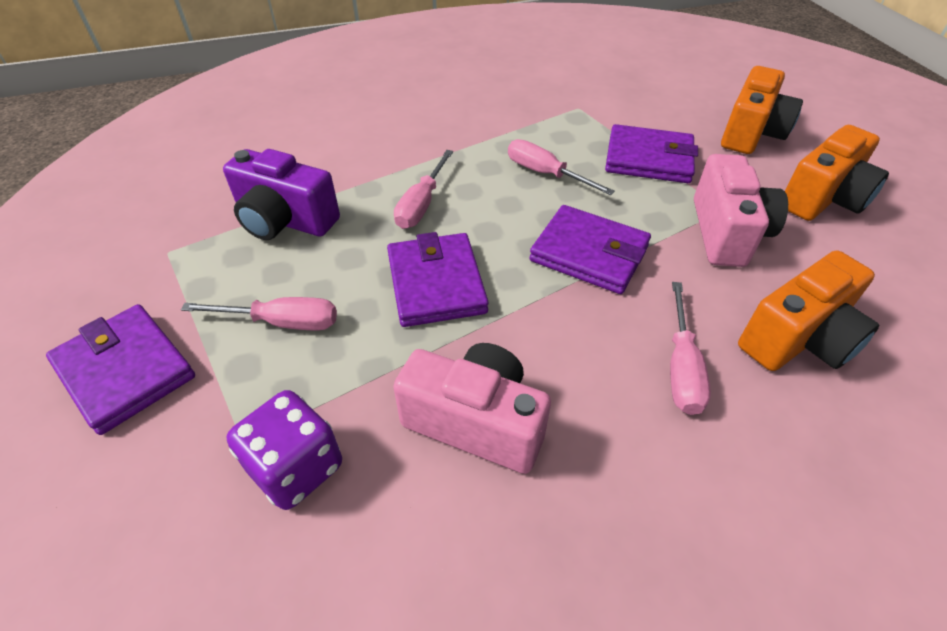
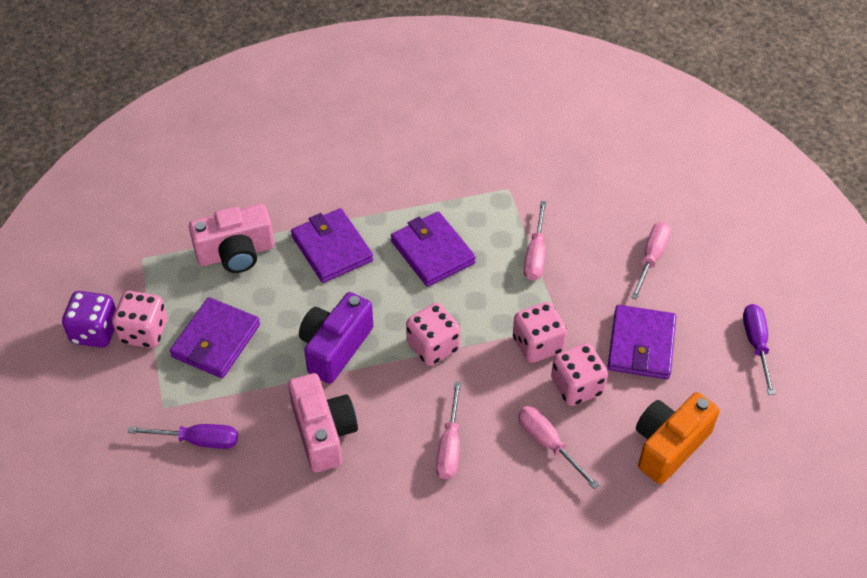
orange camera: 3 -> 1
pink dice: 0 -> 4
purple screwdriver: 0 -> 2

